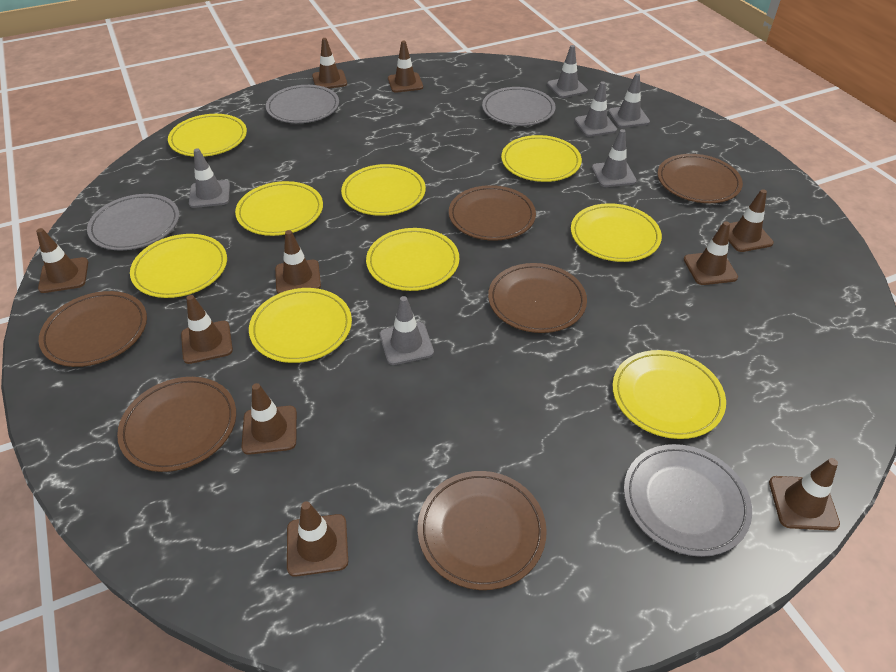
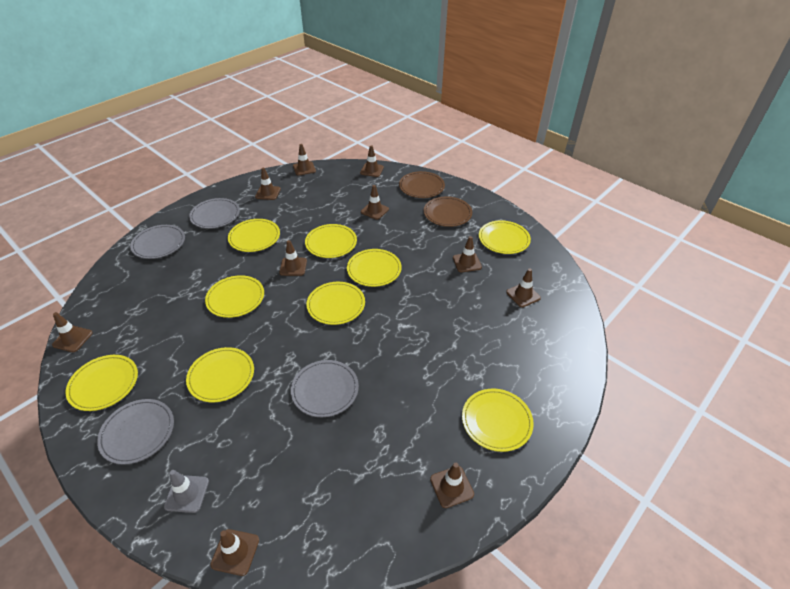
brown plate: 6 -> 2
grey traffic cone: 6 -> 1

